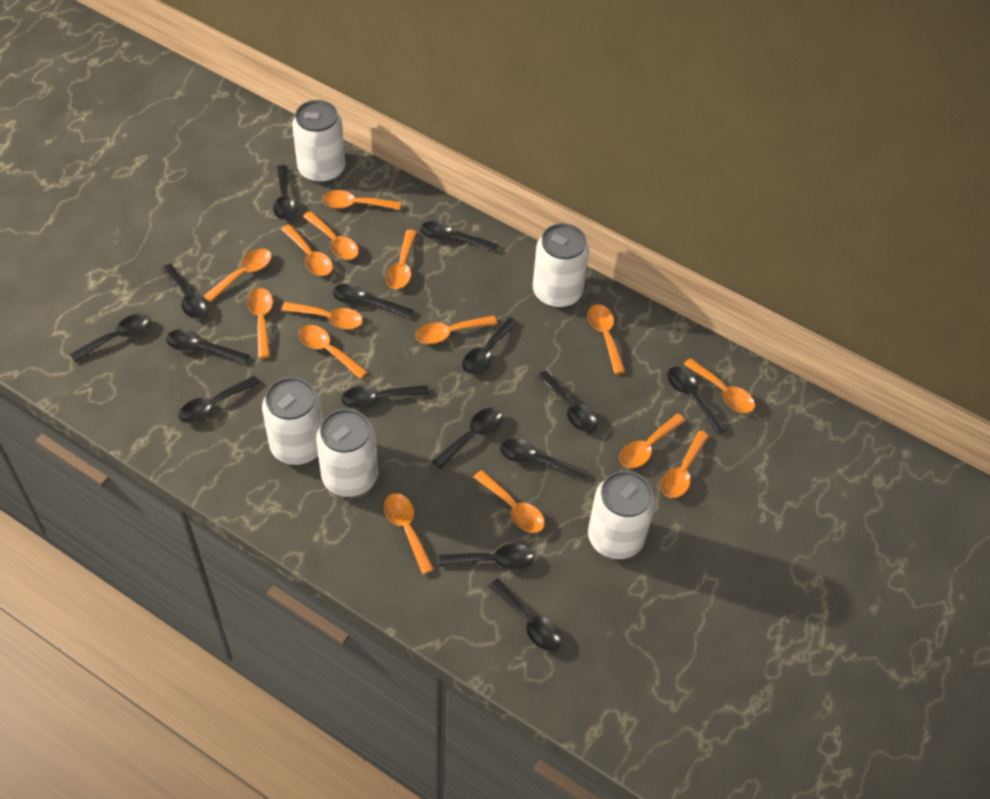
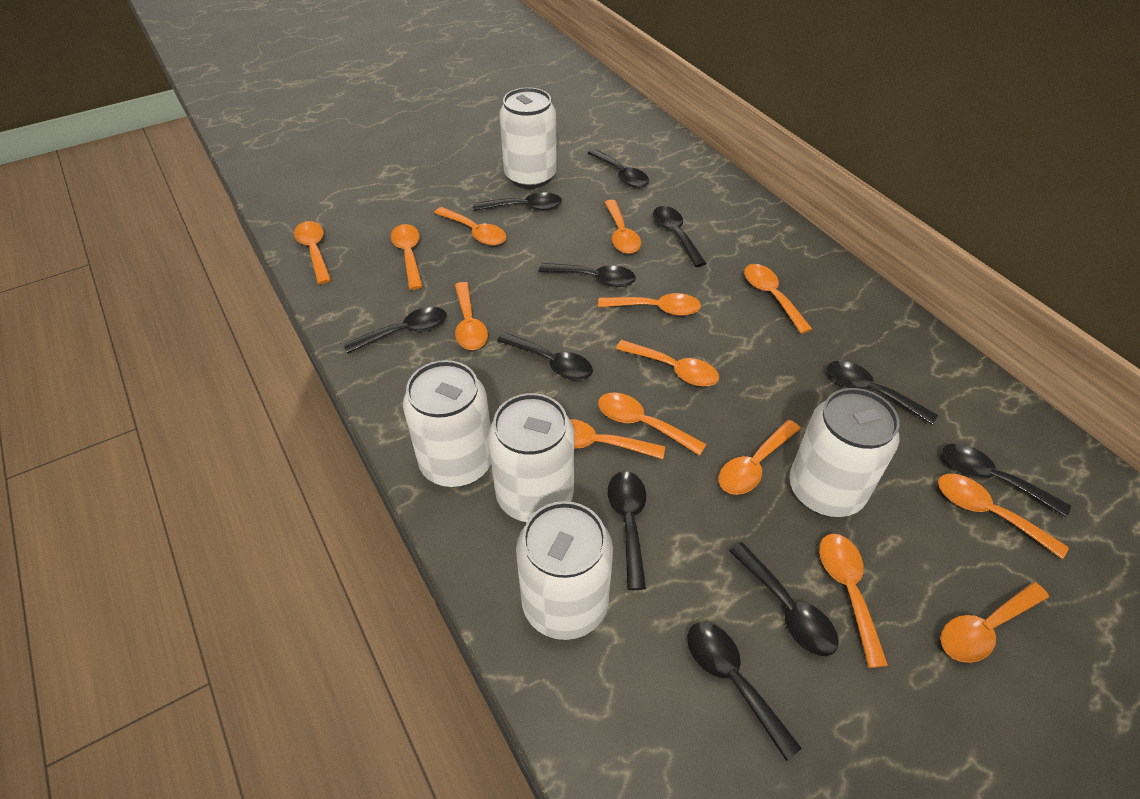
black spoon: 15 -> 11
orange spoon: 15 -> 14

